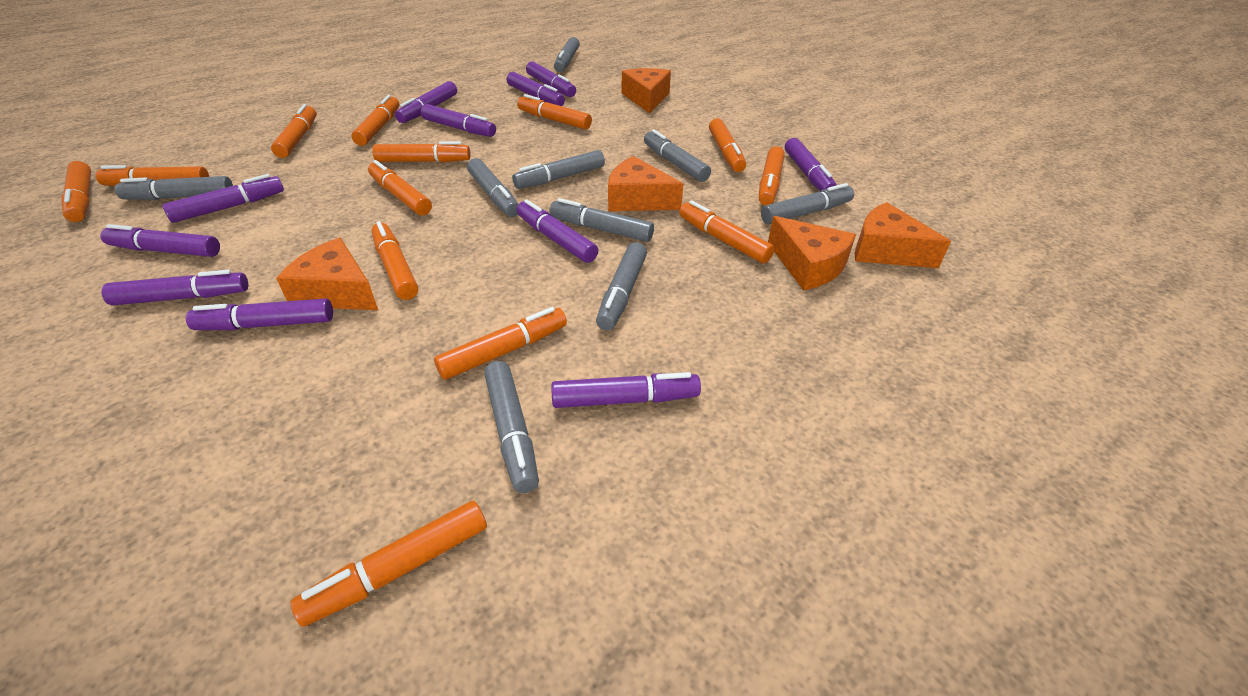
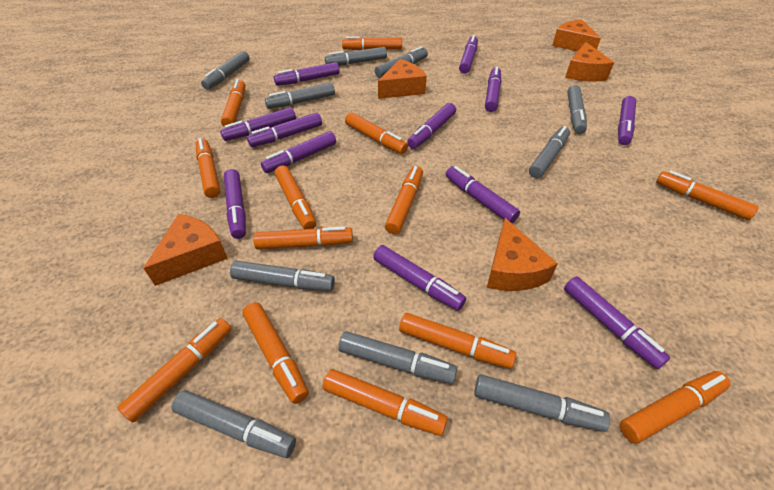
grey marker: 9 -> 10
purple marker: 11 -> 12

